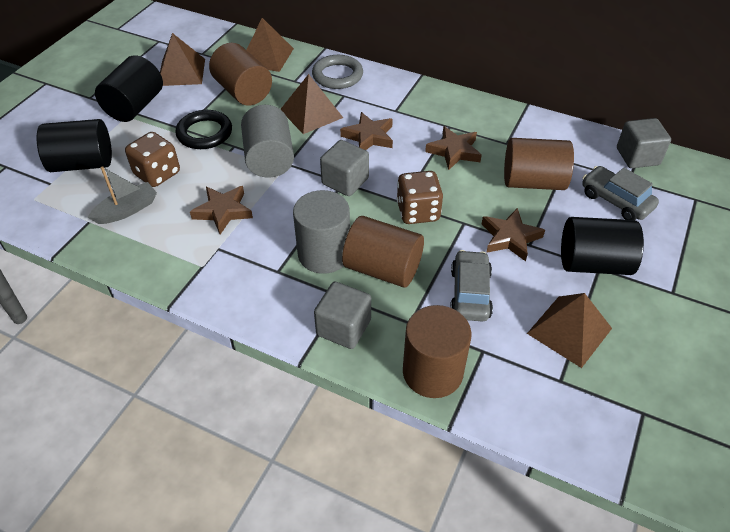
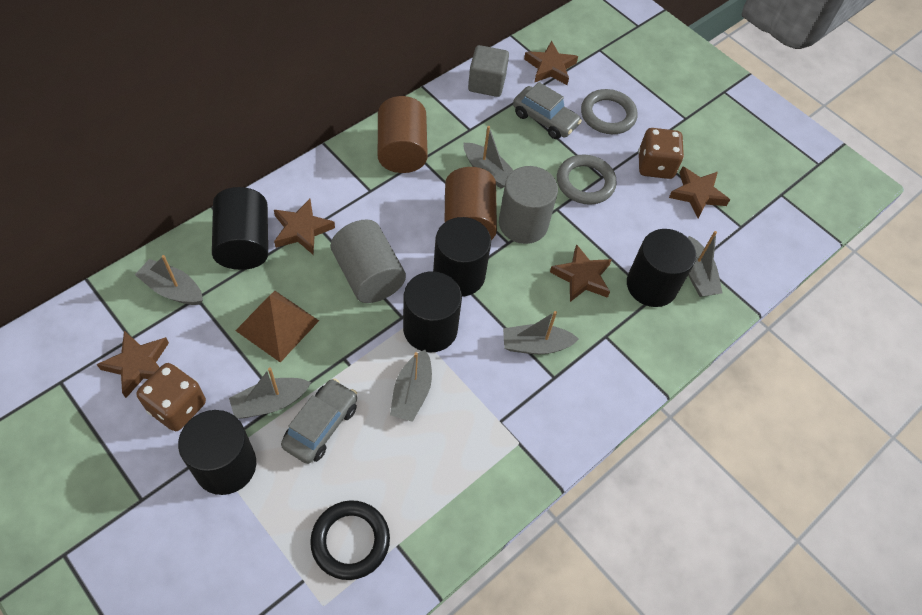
black cylinder: 3 -> 5
brown cylinder: 4 -> 2
brown pyramid: 4 -> 1
brown star: 4 -> 5
grey boat: 1 -> 6
grey cube: 3 -> 1
grey ring: 1 -> 2

